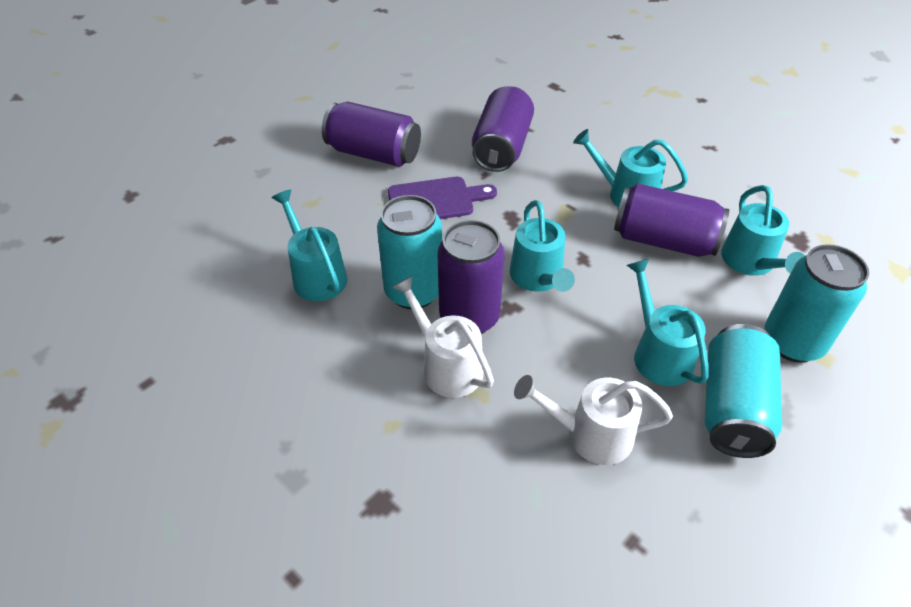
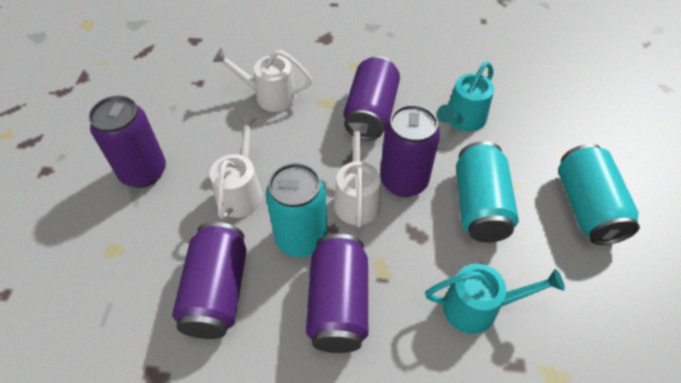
purple can: 4 -> 5
purple cutting board: 1 -> 0
turquoise watering can: 5 -> 2
white watering can: 2 -> 3

